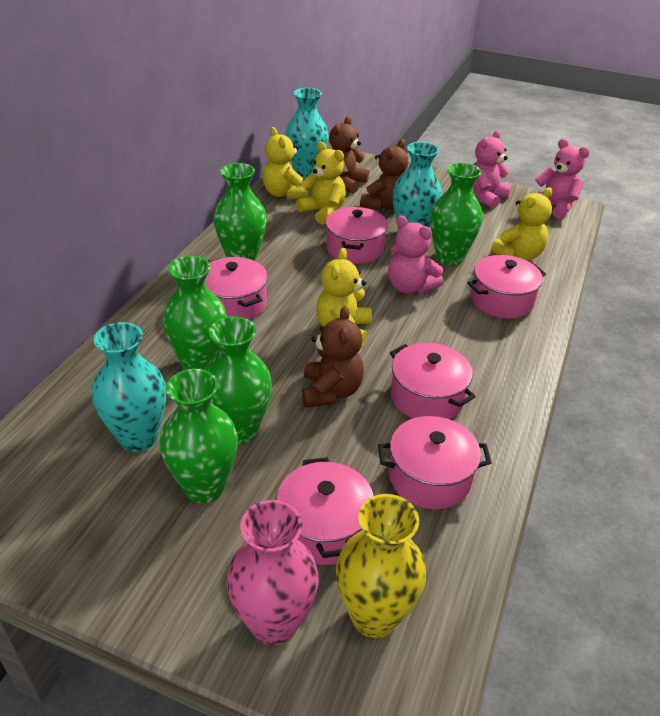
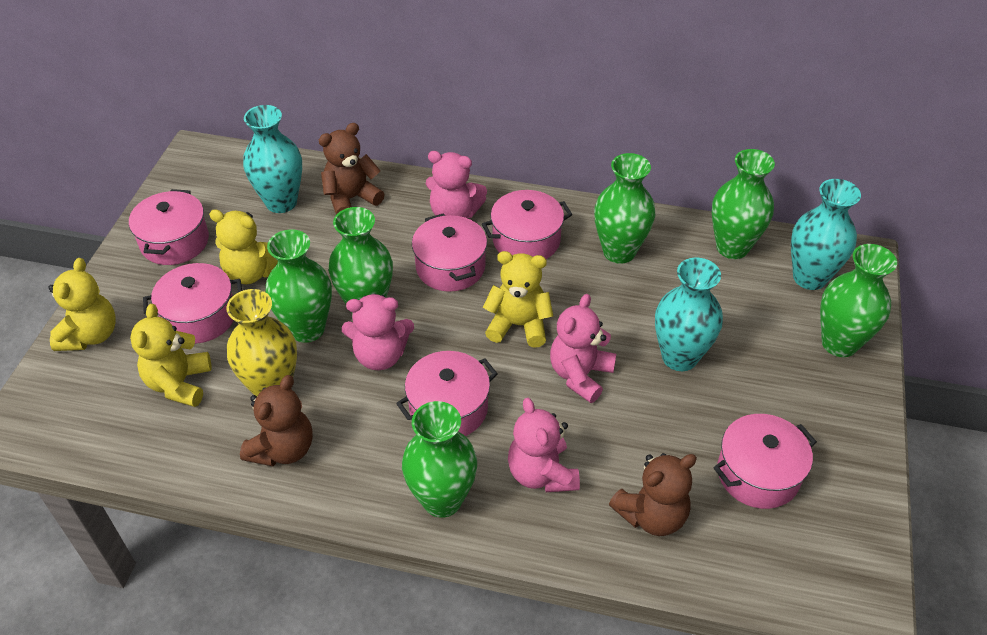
green vase: 5 -> 6
pink teddy bear: 3 -> 4
pink vase: 1 -> 0

